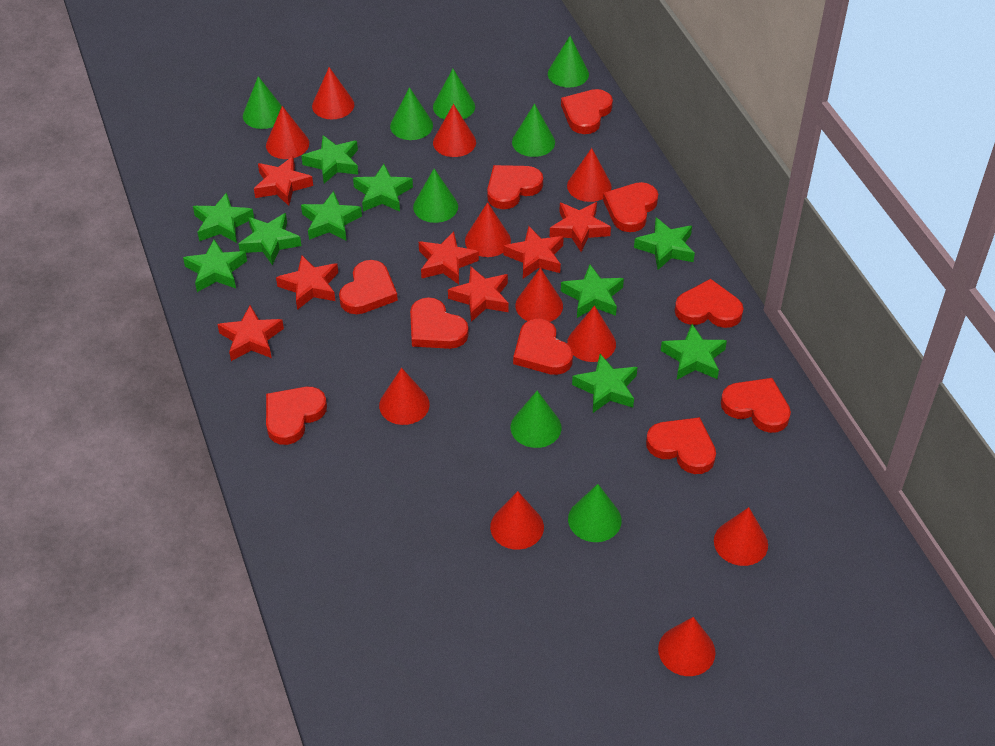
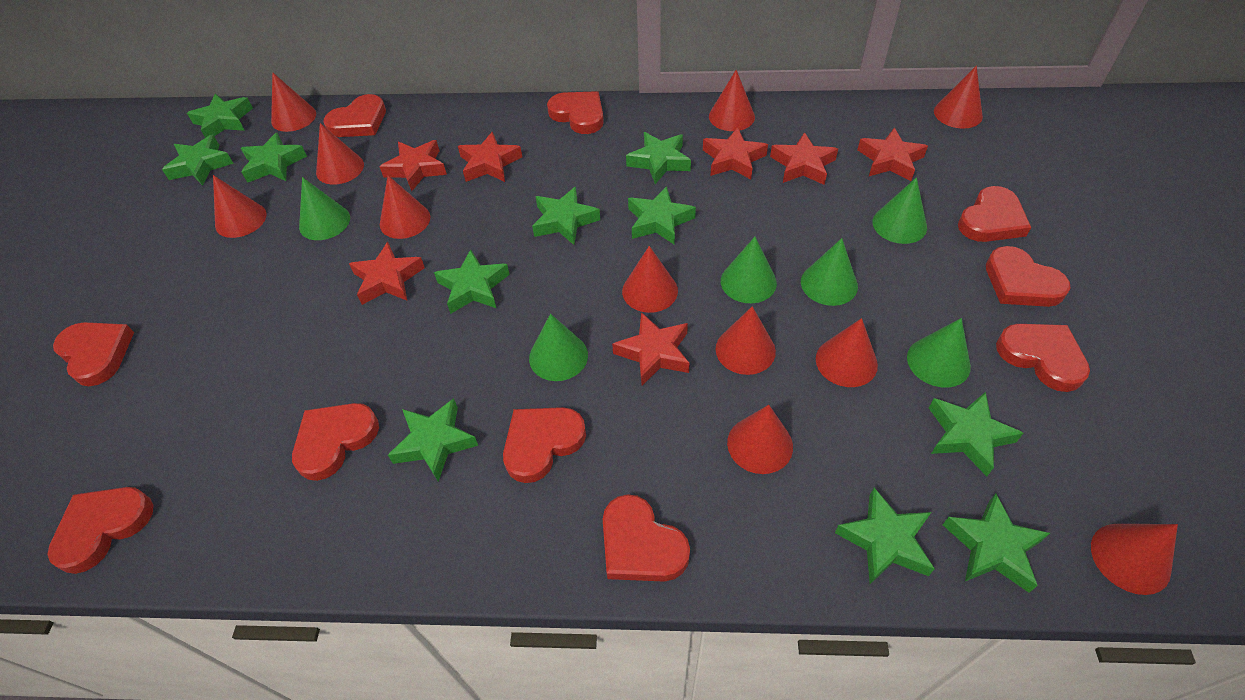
green cone: 8 -> 6
green star: 10 -> 11

